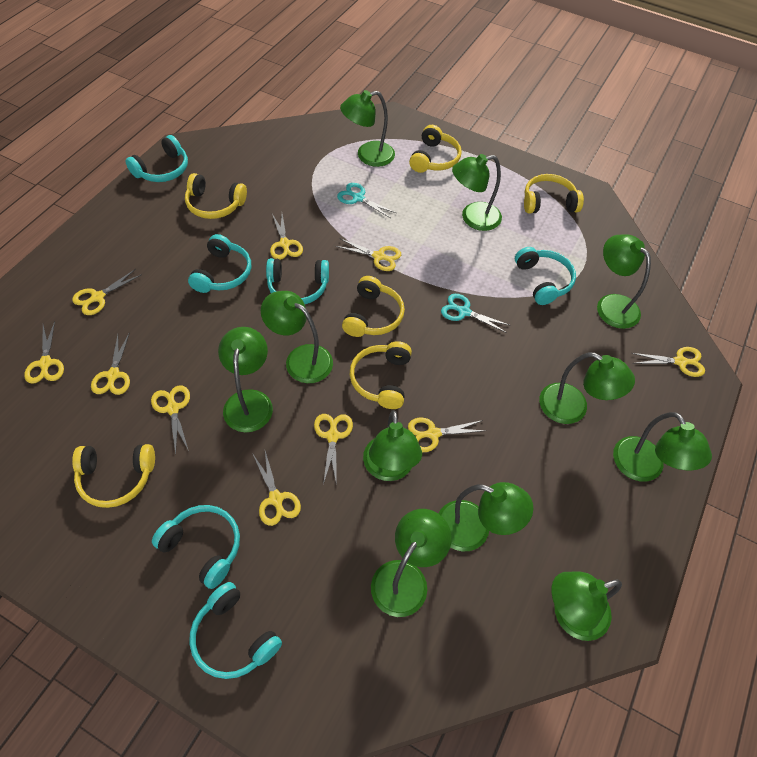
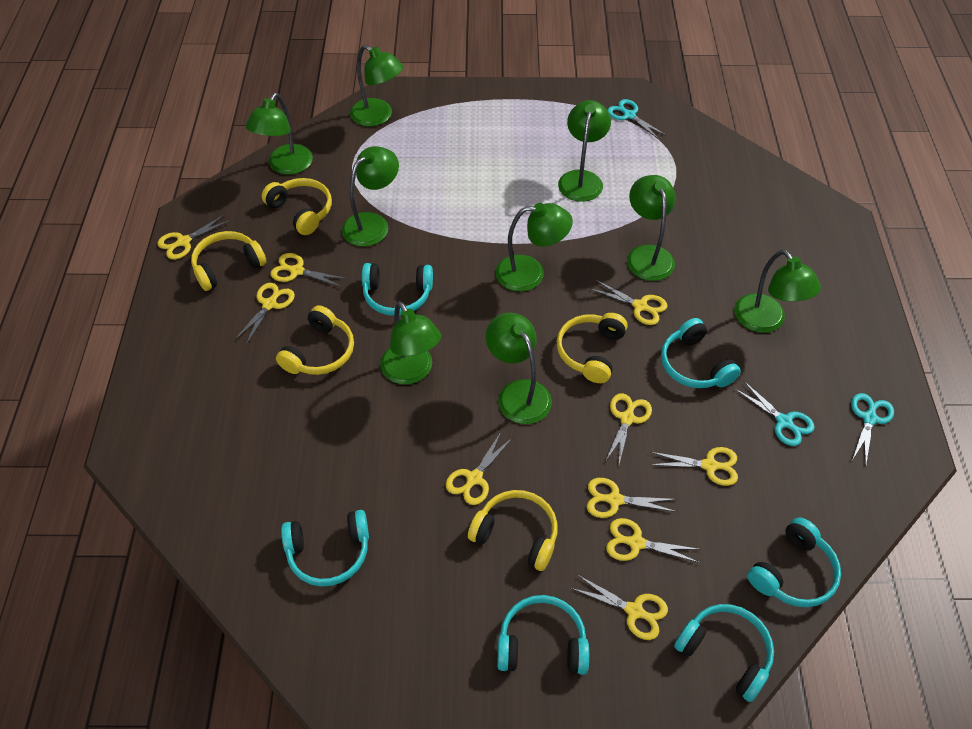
green lamp: 11 -> 9
turquoise scissors: 2 -> 3
yellow headphones: 6 -> 5

